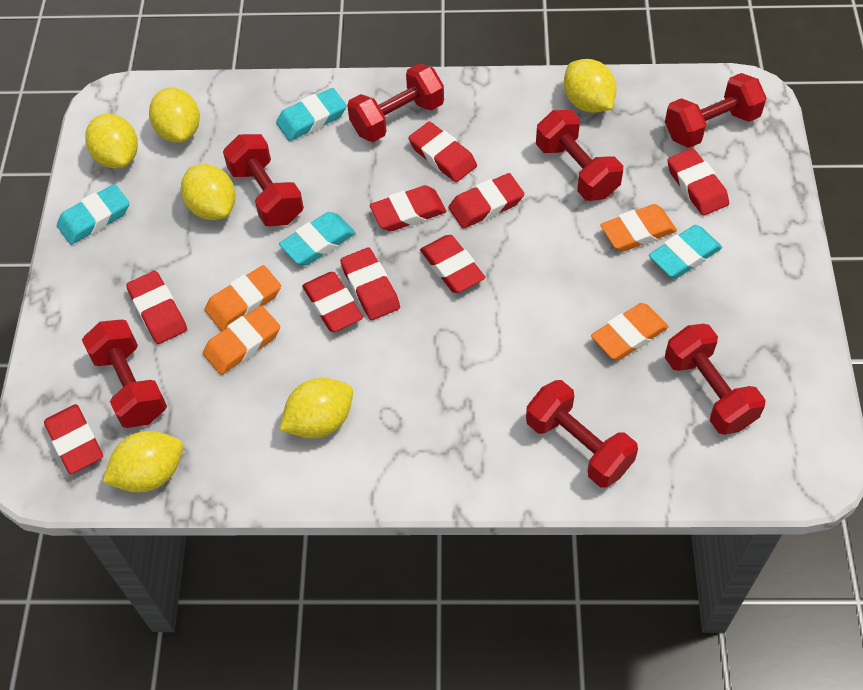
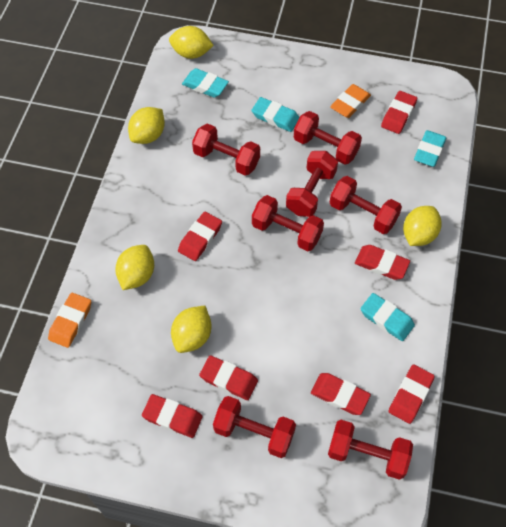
orange eraser: 4 -> 2
red eraser: 9 -> 7
yellow lemon: 6 -> 5

